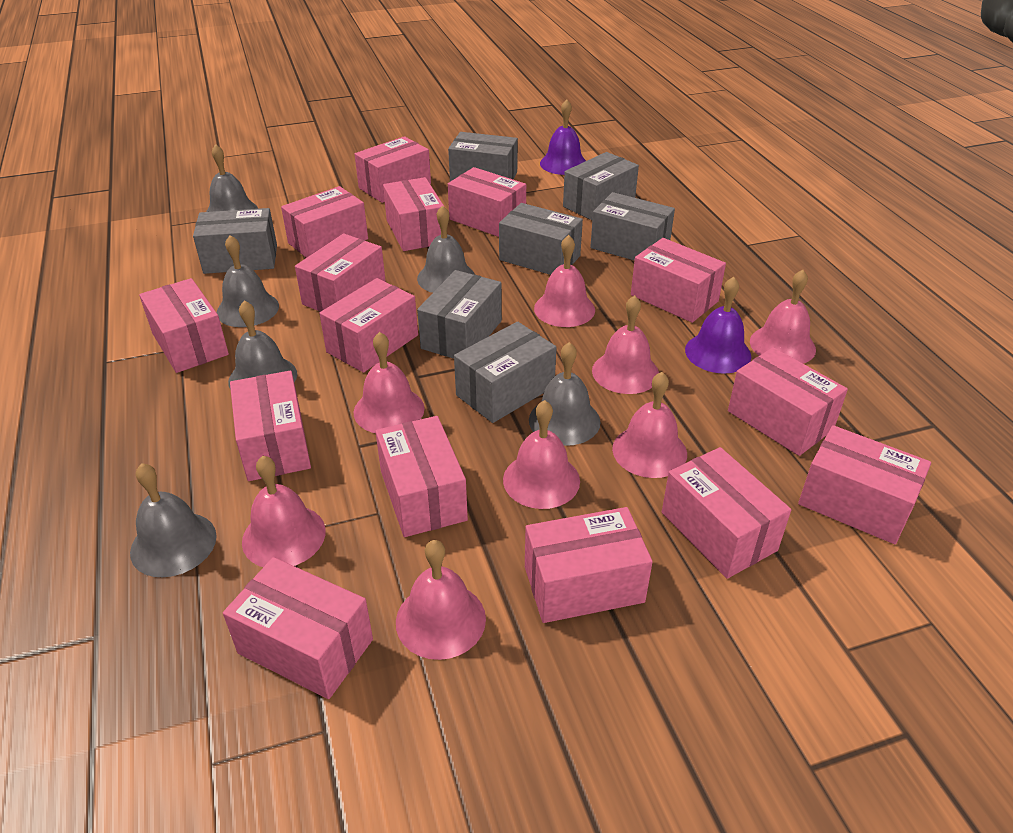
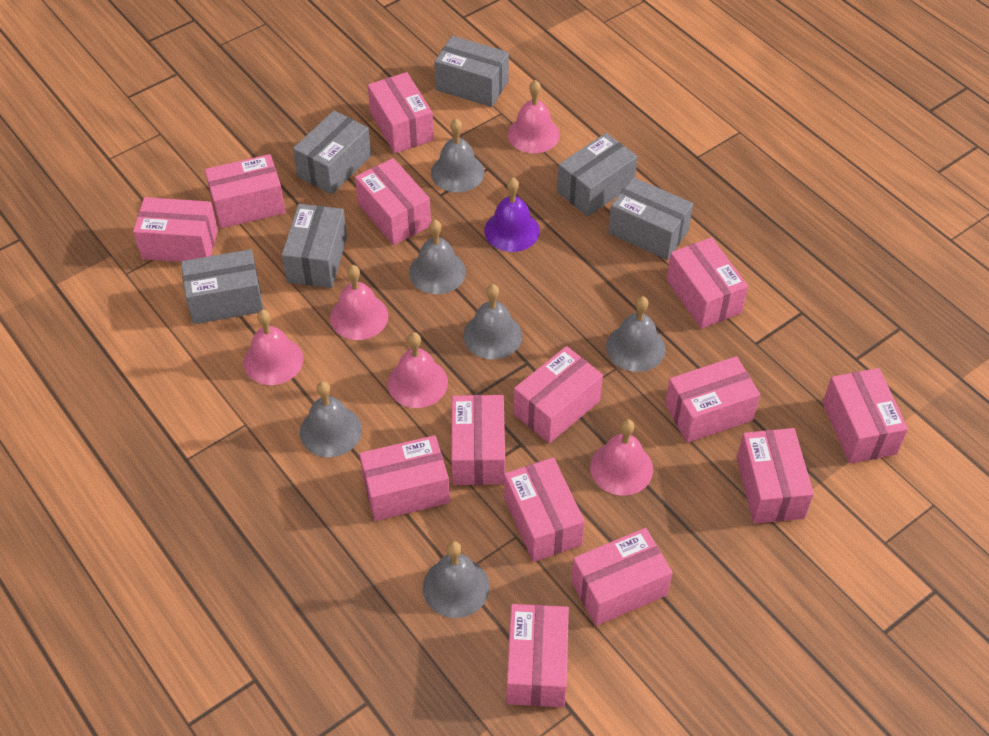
grey box: 7 -> 6
pink bell: 8 -> 5
pink box: 15 -> 14
purple bell: 2 -> 1

